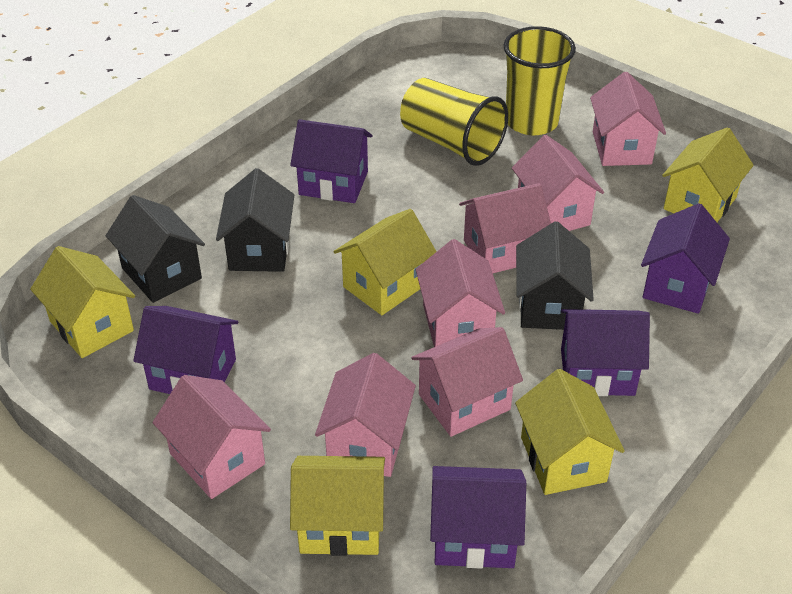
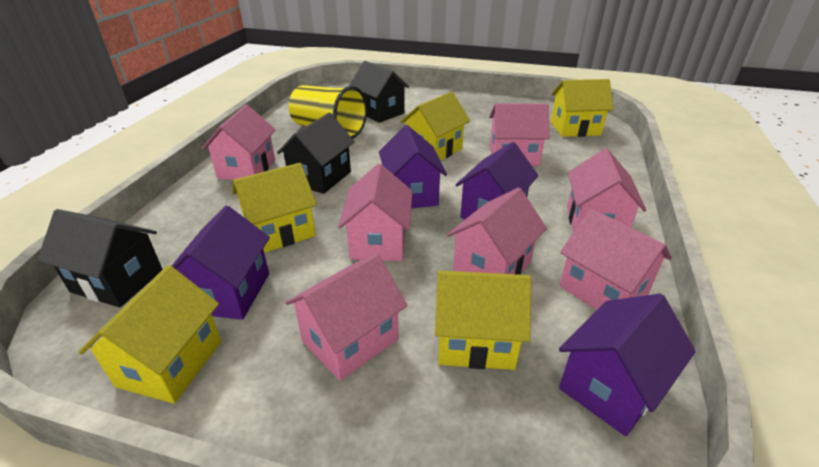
purple house: 5 -> 4
yellow cup: 2 -> 1

